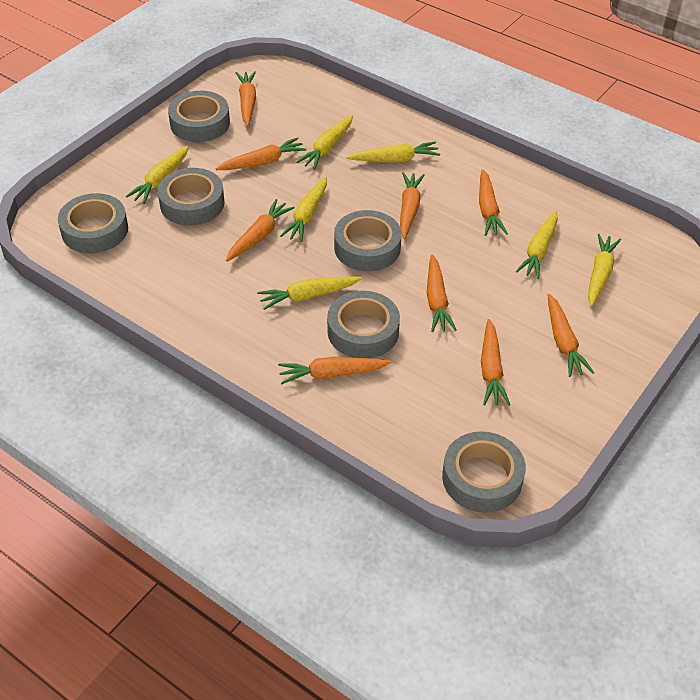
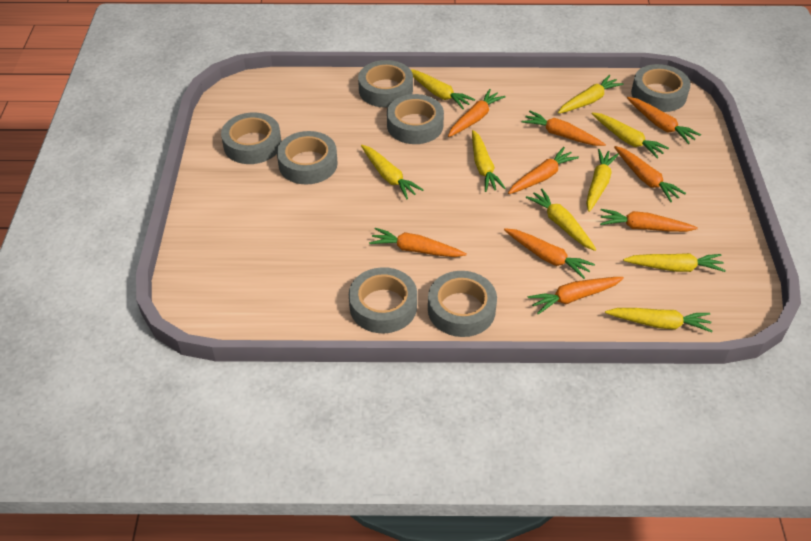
grey tape: 6 -> 7
yellow carrot: 7 -> 9

